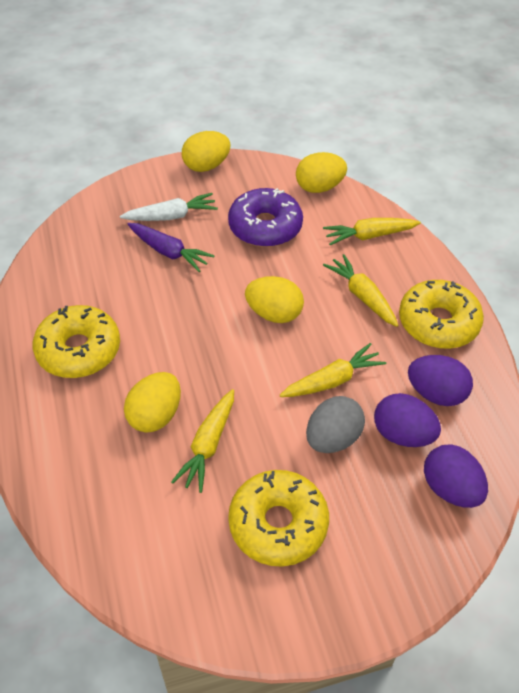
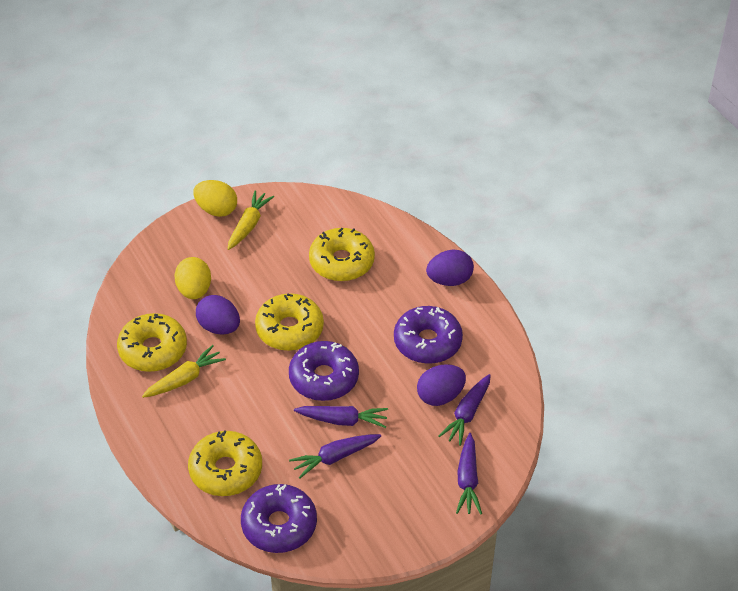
grey egg: 1 -> 0
purple carrot: 1 -> 4
purple donut: 1 -> 3
white carrot: 1 -> 0
yellow carrot: 4 -> 2
yellow donut: 3 -> 4
yellow egg: 4 -> 2

